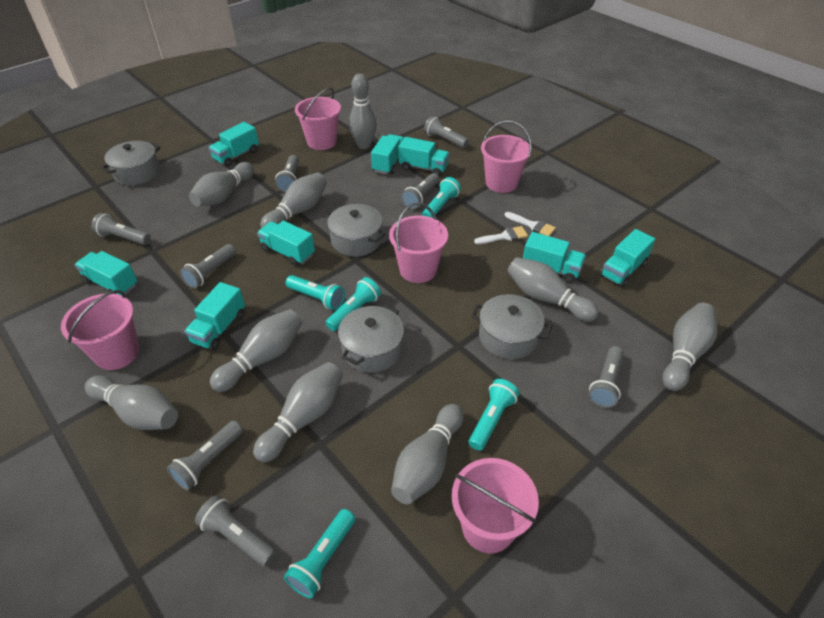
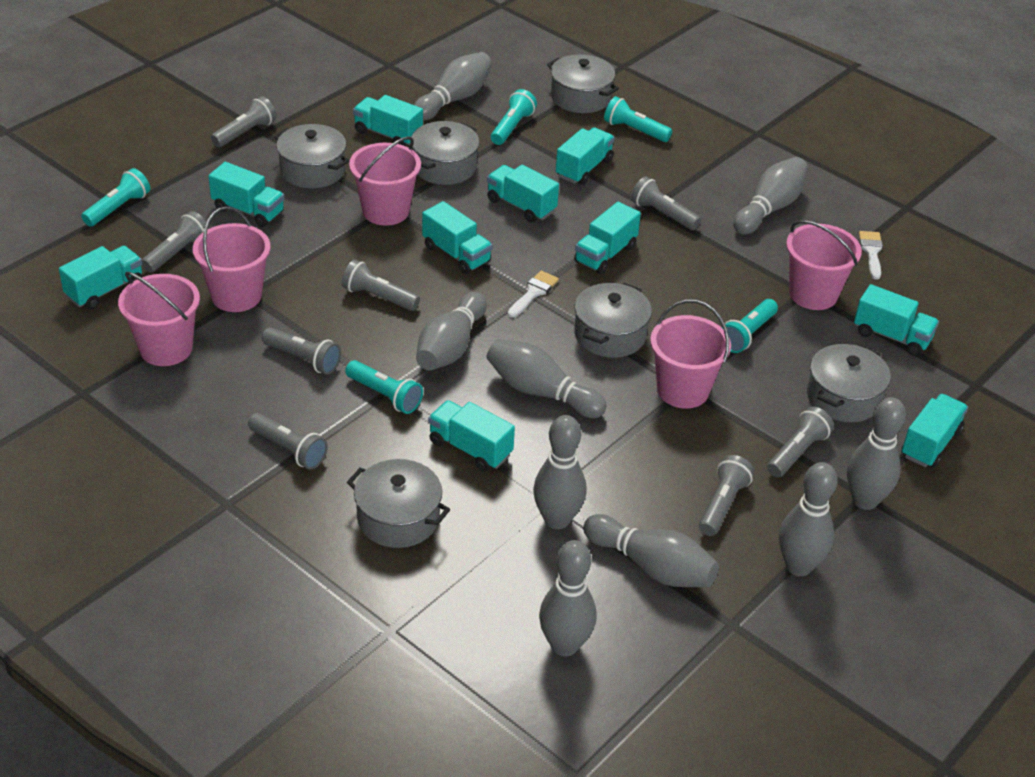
grey pot: 4 -> 6
turquoise truck: 8 -> 10

